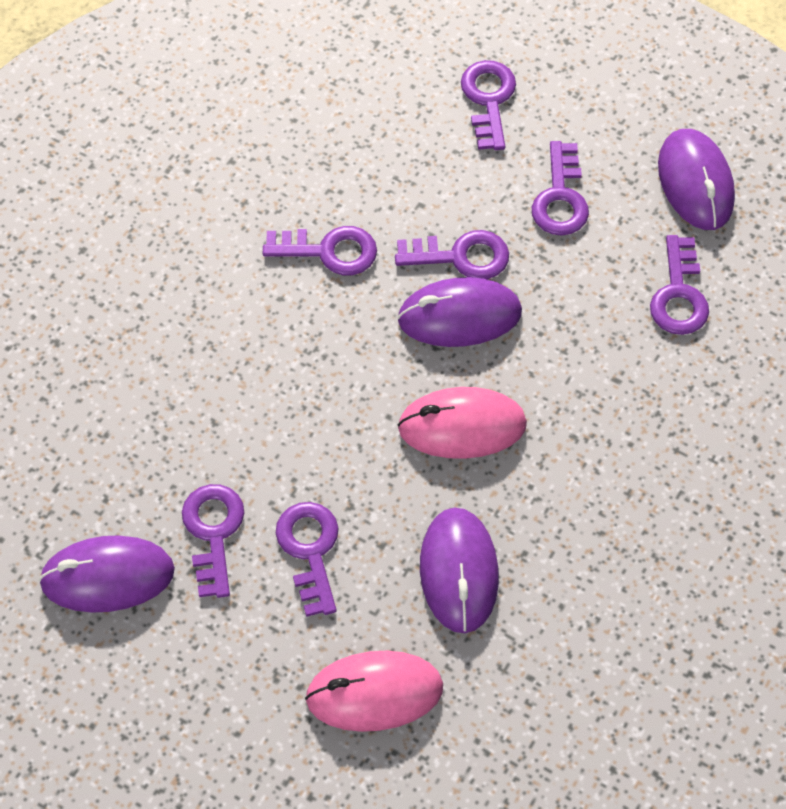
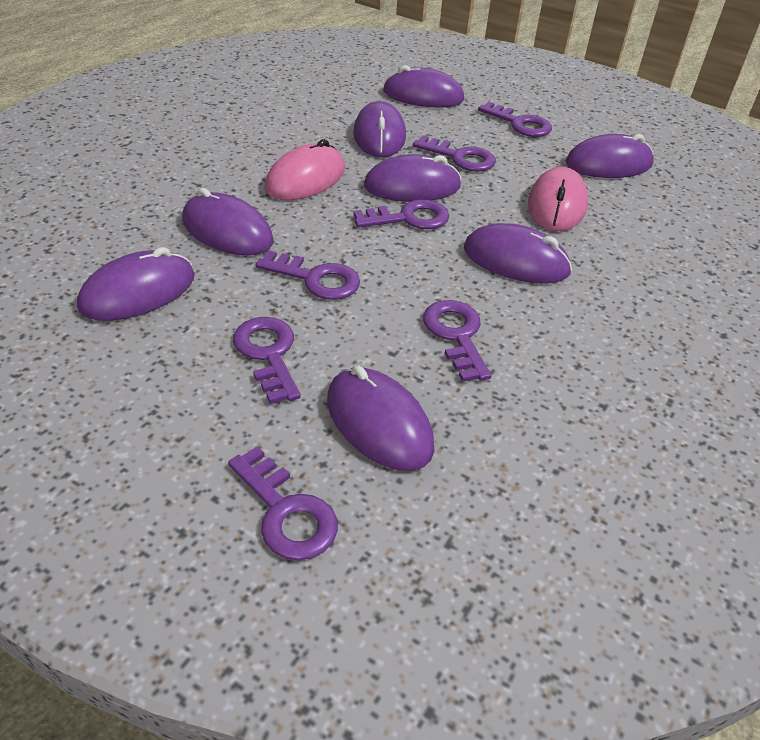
purple mouse: 4 -> 8

